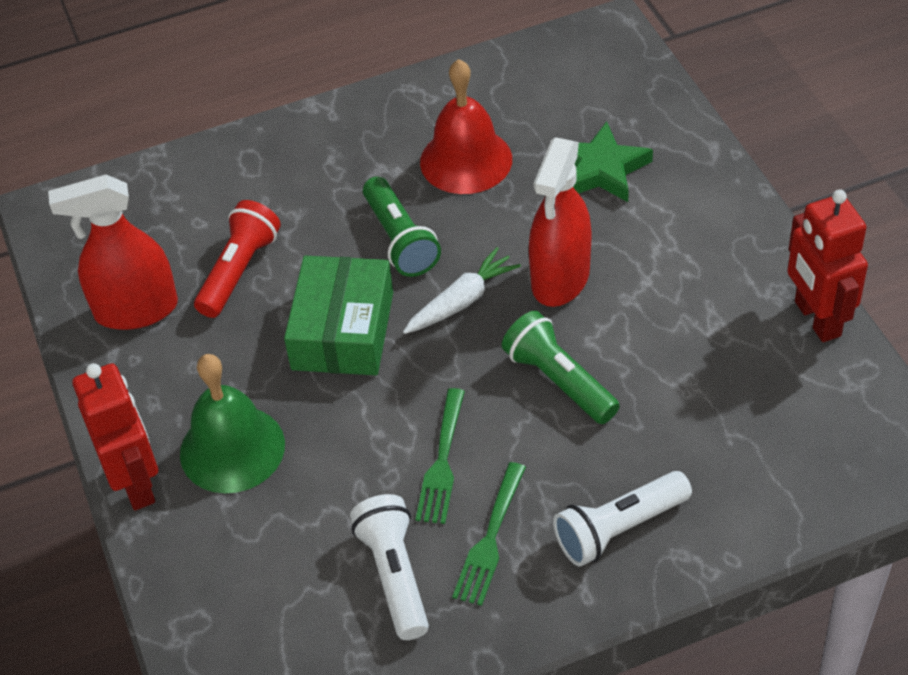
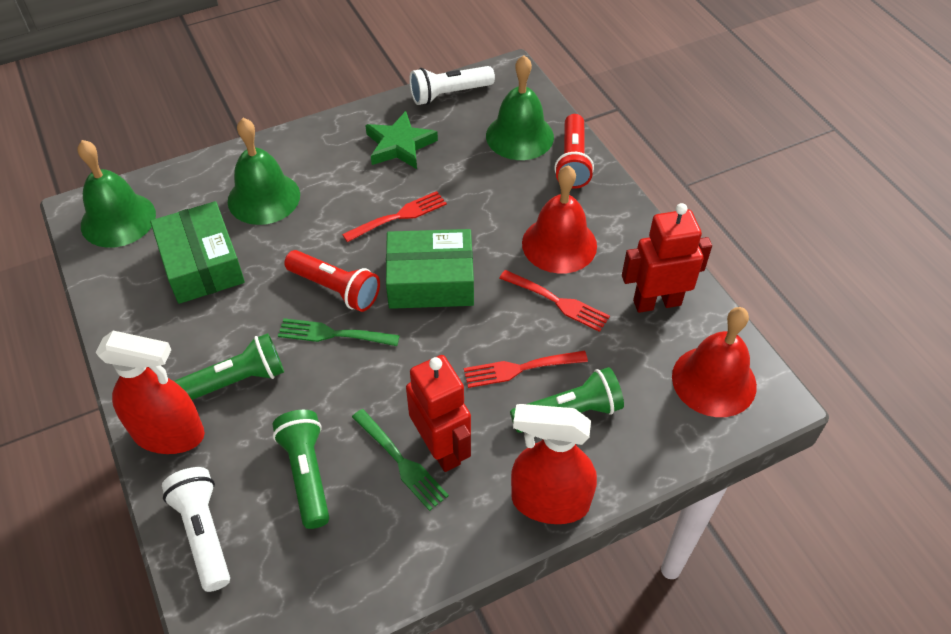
green bell: 1 -> 3
green box: 1 -> 2
green flashlight: 2 -> 3
red bell: 1 -> 2
red flashlight: 1 -> 2
red fork: 0 -> 3
white carrot: 1 -> 0

